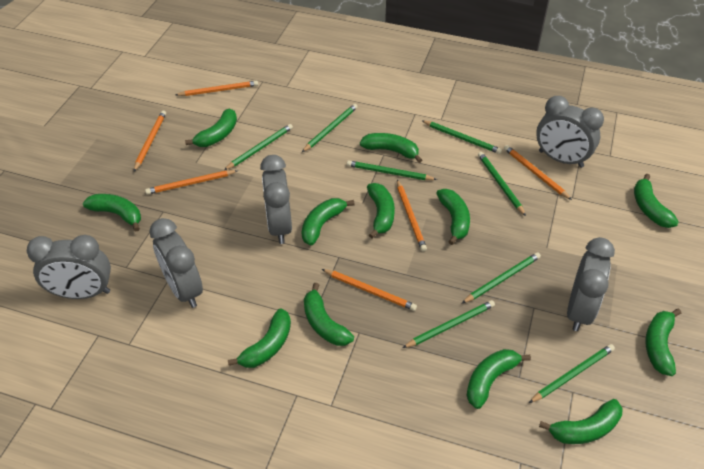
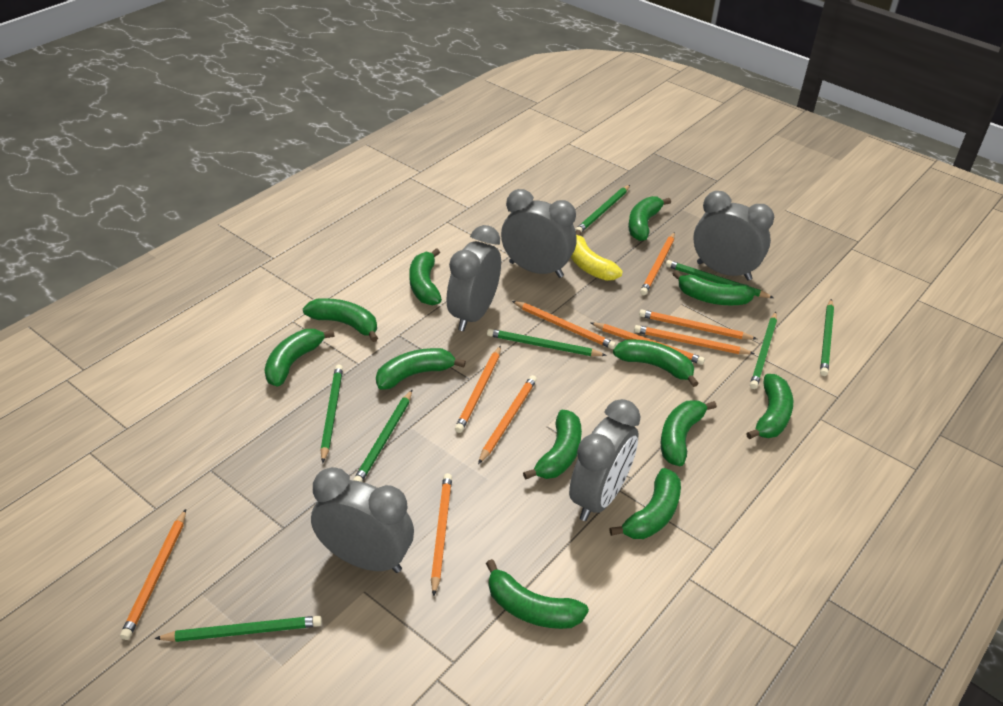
orange pencil: 6 -> 9
yellow banana: 0 -> 1

